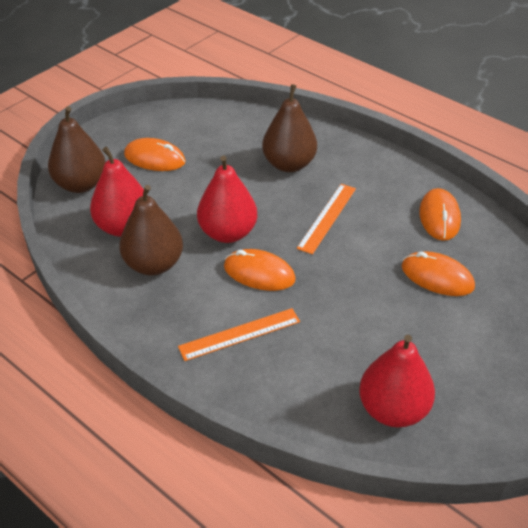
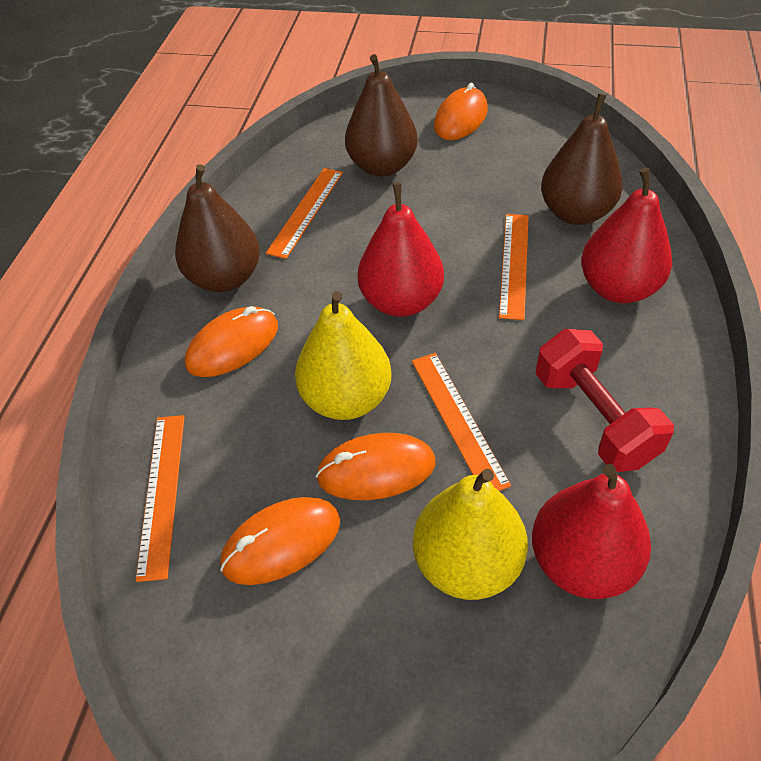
orange ruler: 2 -> 4
red dumbbell: 0 -> 1
yellow pear: 0 -> 2

